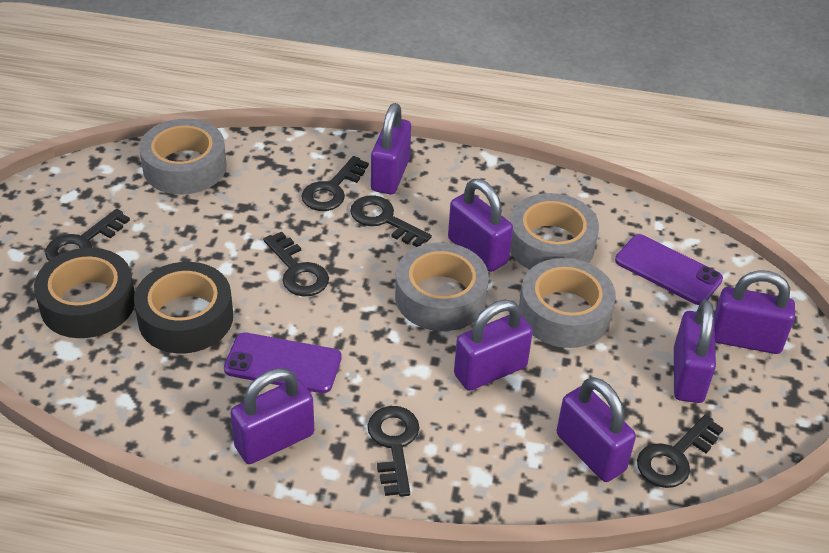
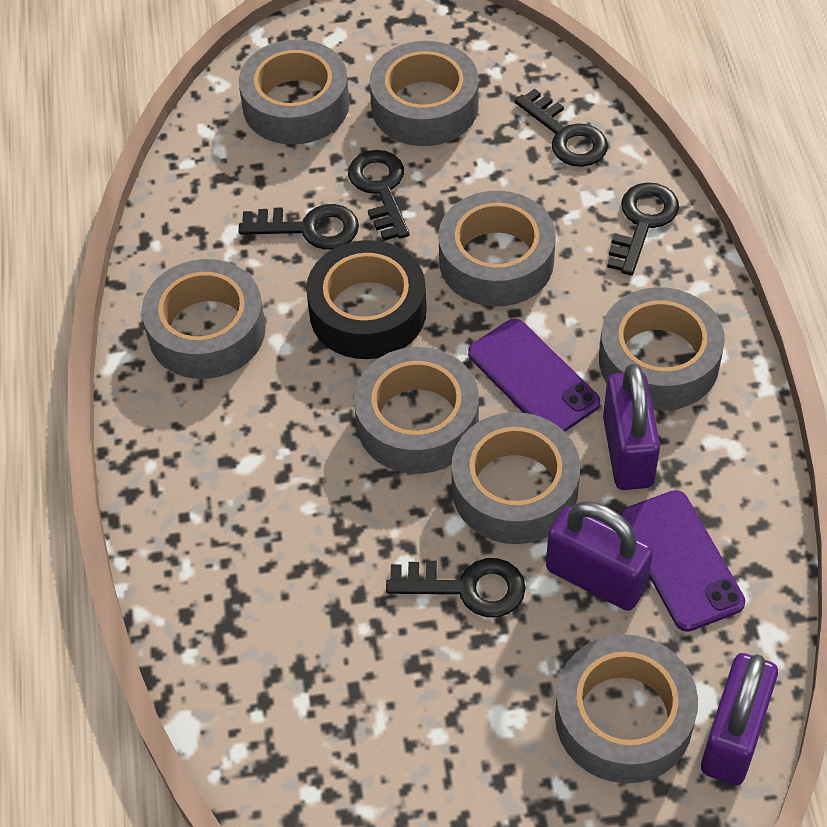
black key: 6 -> 5
black tape: 2 -> 1
grey tape: 4 -> 8
purple padlock: 7 -> 3

